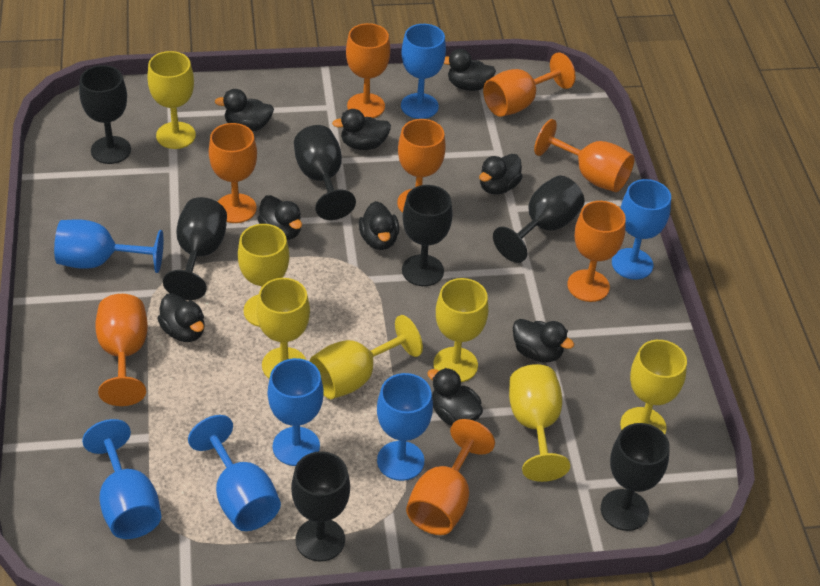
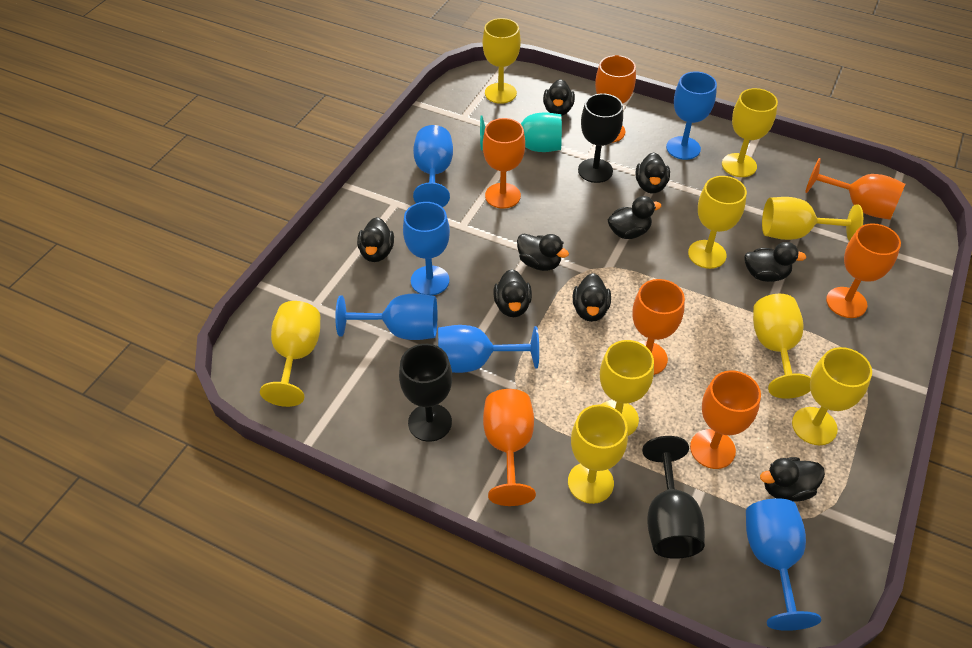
black goblet: 7 -> 3
blue goblet: 7 -> 6
orange goblet: 8 -> 7
turquoise goblet: 0 -> 1
yellow goblet: 7 -> 9

